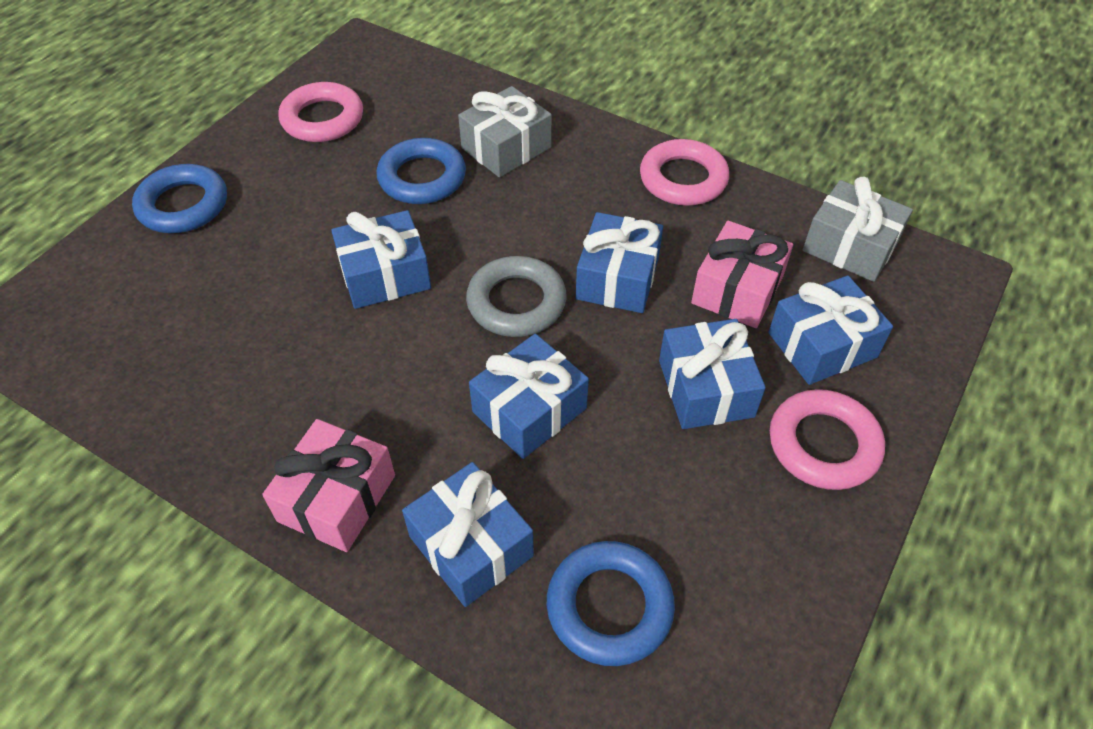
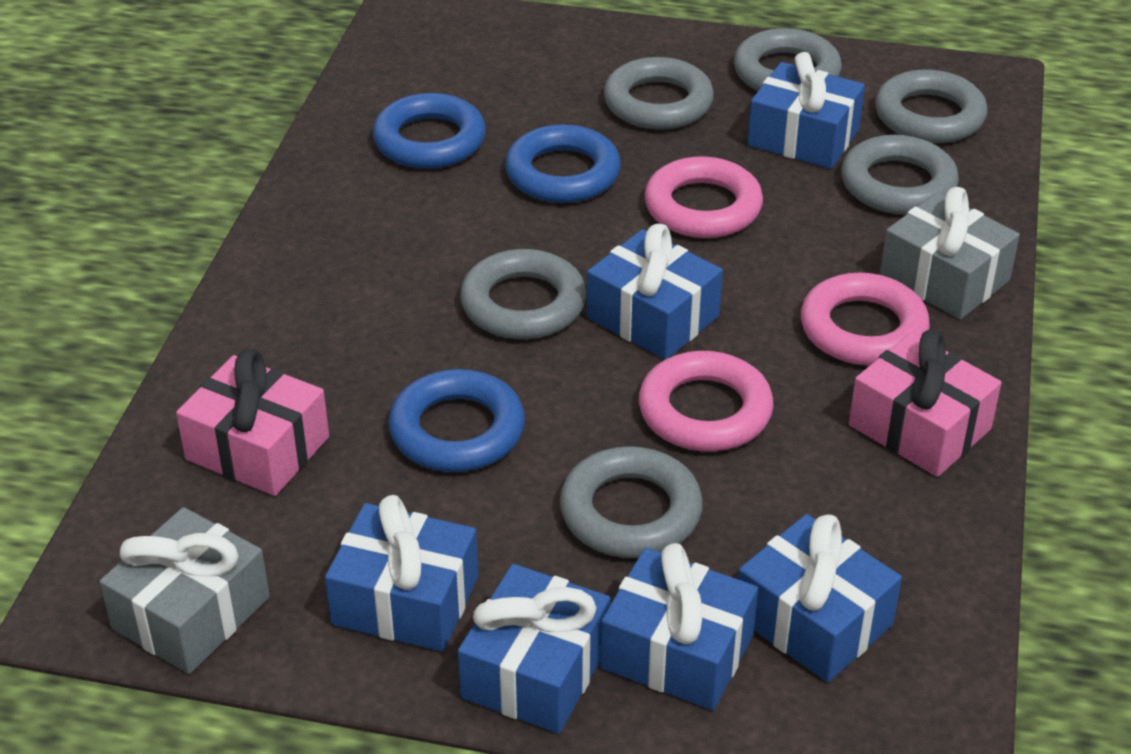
grey ring: 1 -> 6

